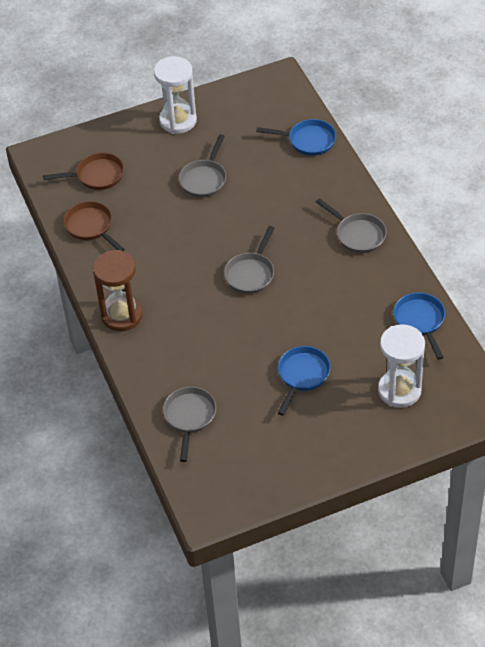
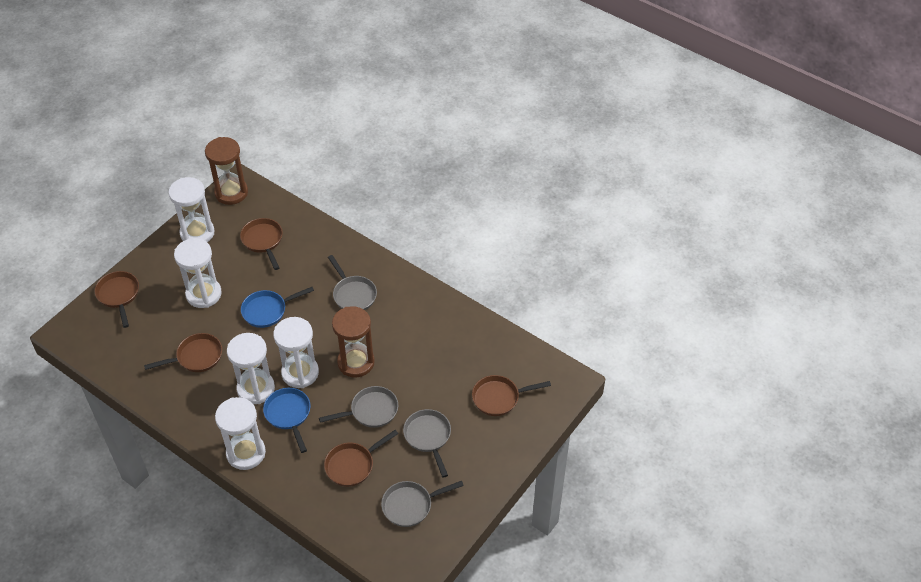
blue pan: 3 -> 2
brown hourglass: 1 -> 2
brown pan: 2 -> 5
white hourglass: 2 -> 5

